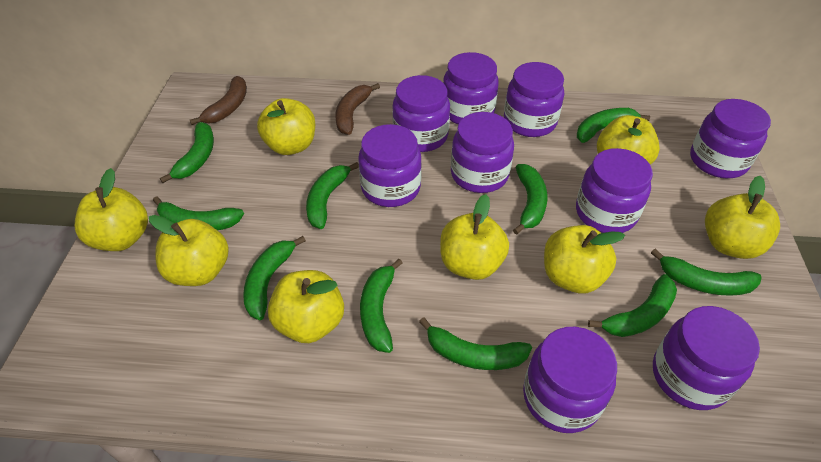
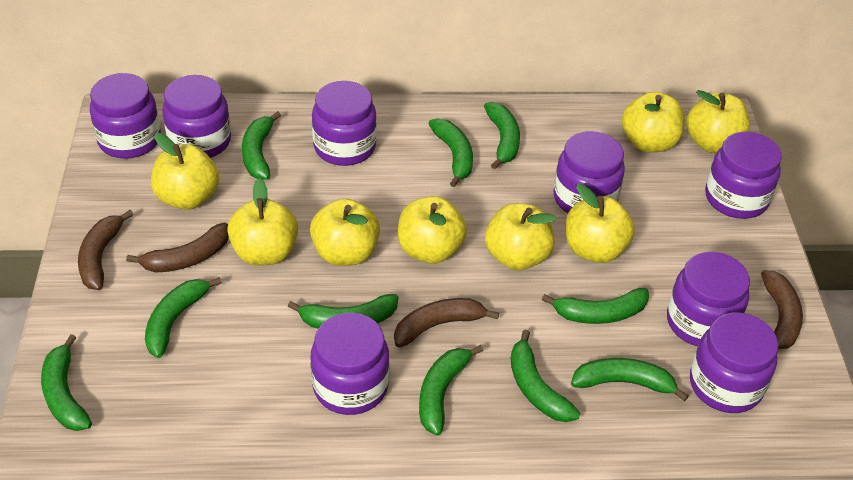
brown banana: 2 -> 4
purple jar: 9 -> 8

